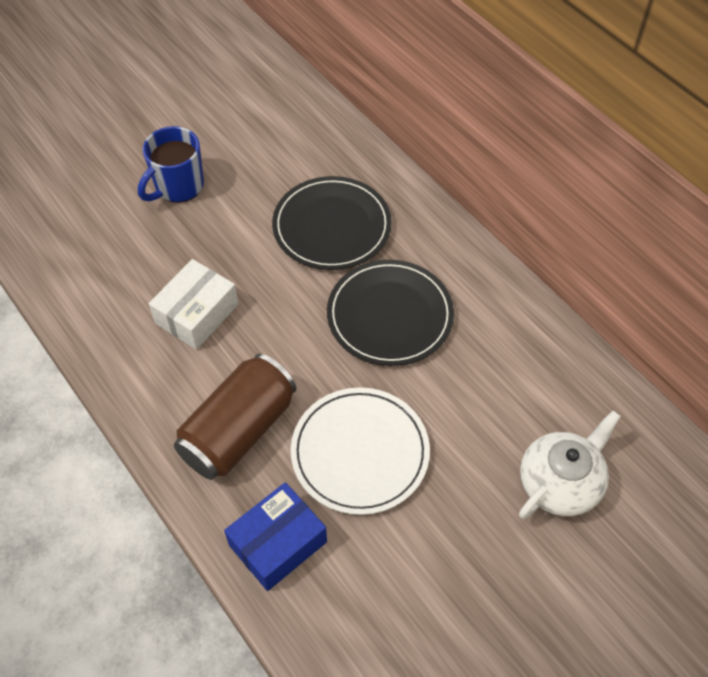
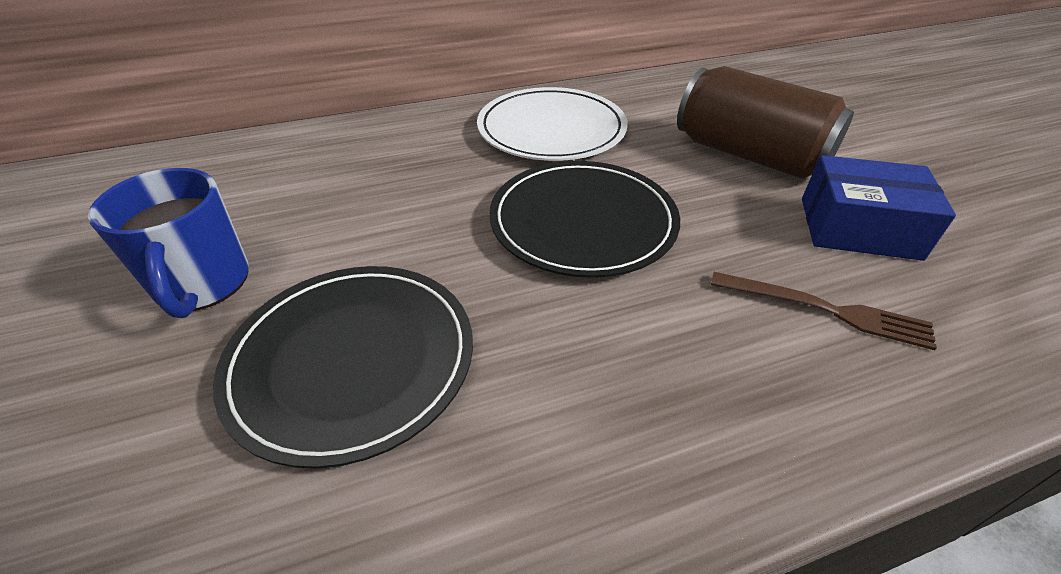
brown fork: 0 -> 1
white box: 1 -> 0
white teapot: 1 -> 0

